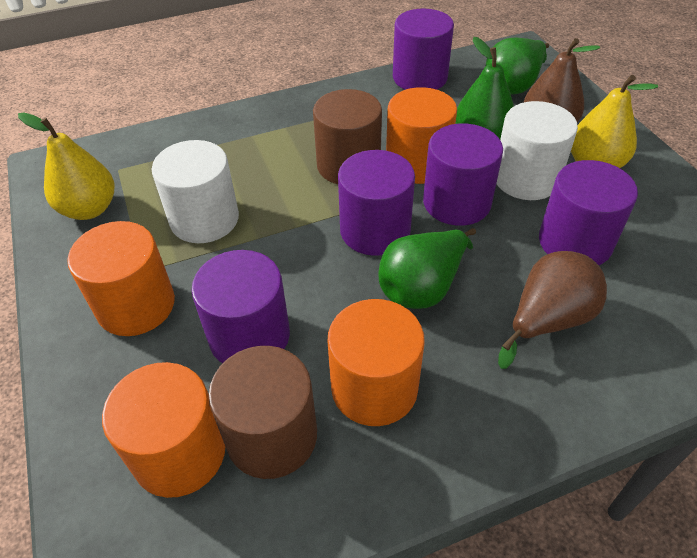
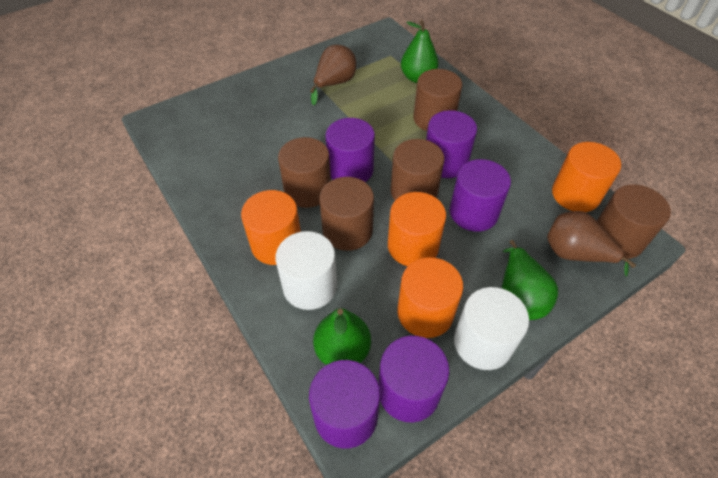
brown cylinder: 2 -> 5
yellow pear: 2 -> 0

